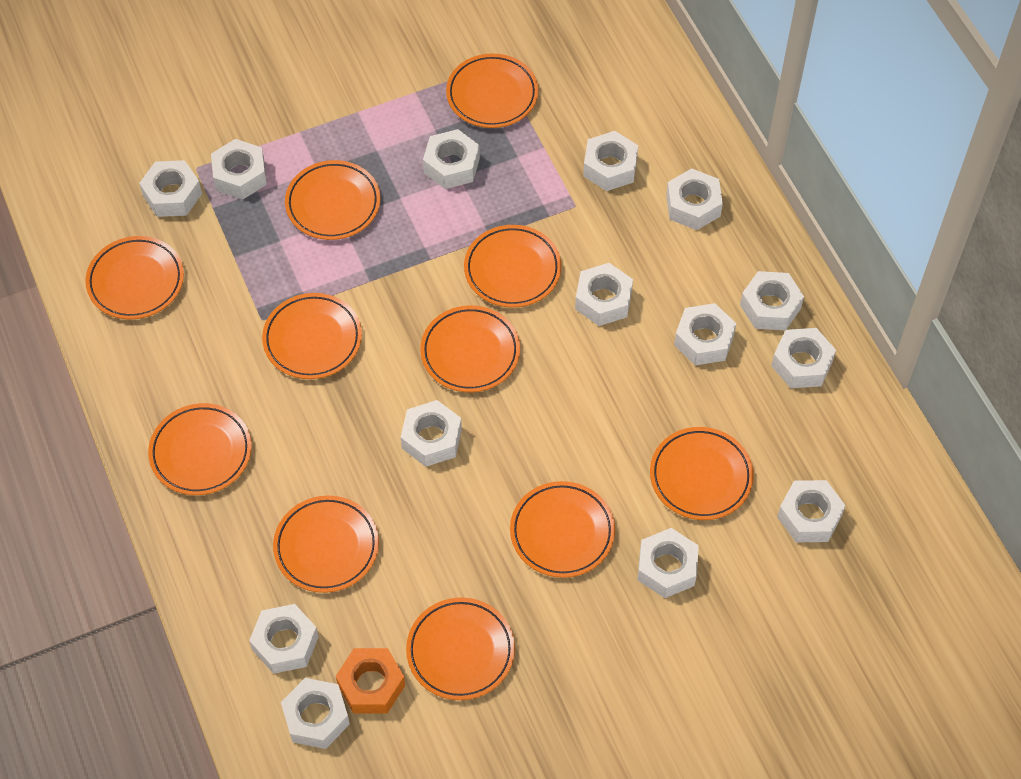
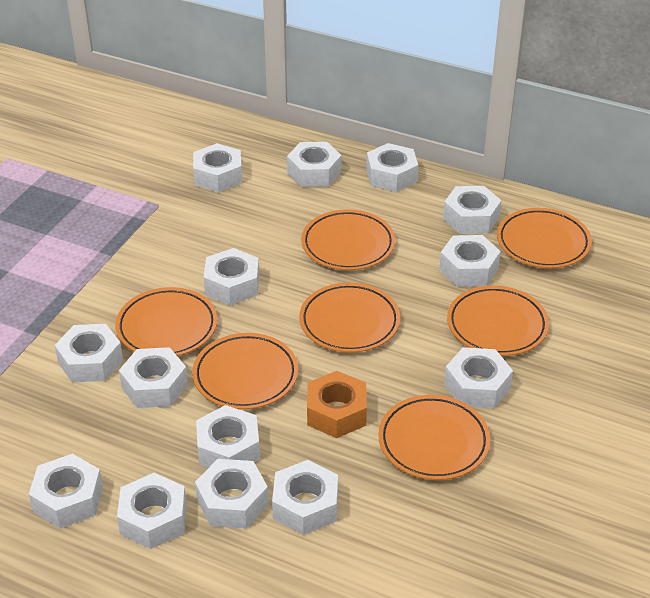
orange plate: 11 -> 7

